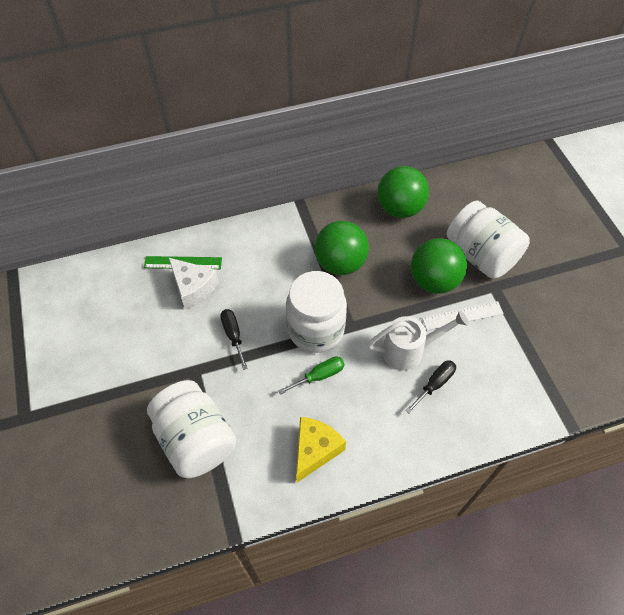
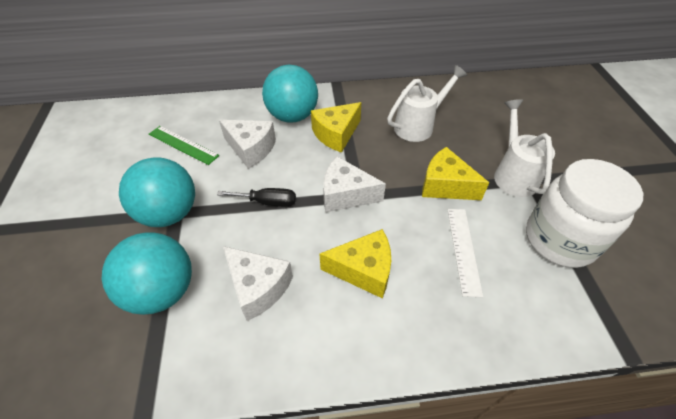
black screwdriver: 2 -> 1
green ball: 3 -> 0
green screwdriver: 1 -> 0
turquoise ball: 0 -> 3
white cheese: 1 -> 3
white jar: 3 -> 1
white watering can: 1 -> 2
yellow cheese: 1 -> 3

